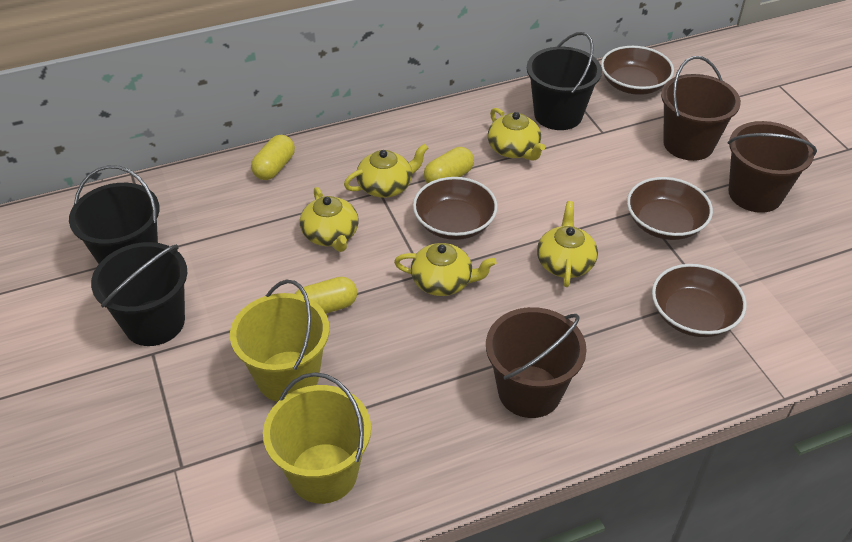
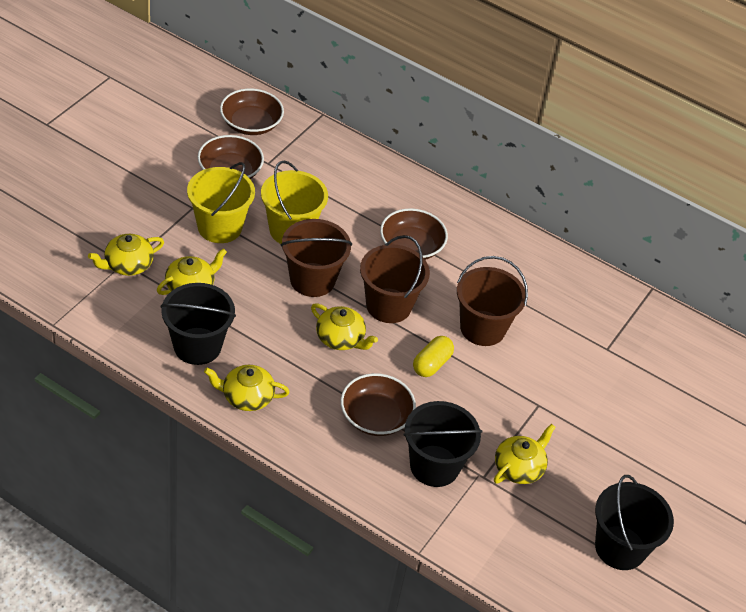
yellow capsule: 3 -> 1

